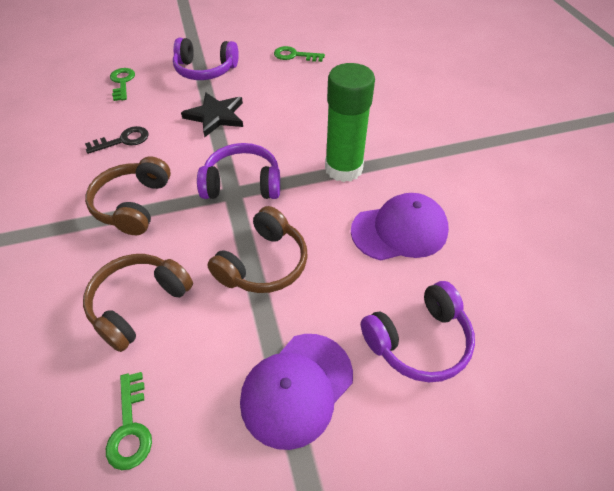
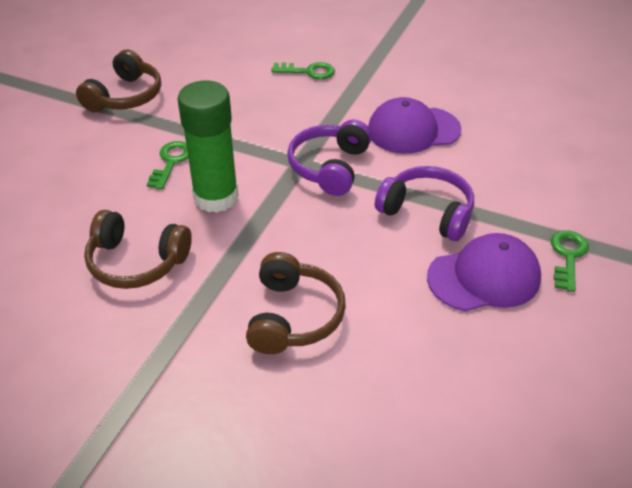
black key: 1 -> 0
black star: 1 -> 0
purple headphones: 3 -> 2

